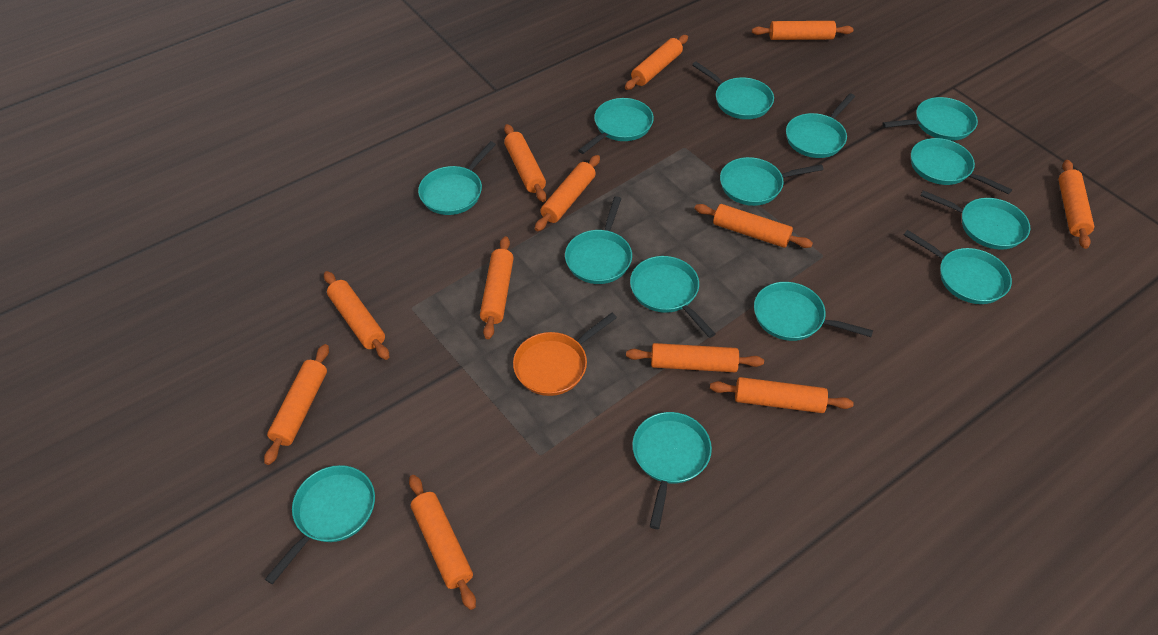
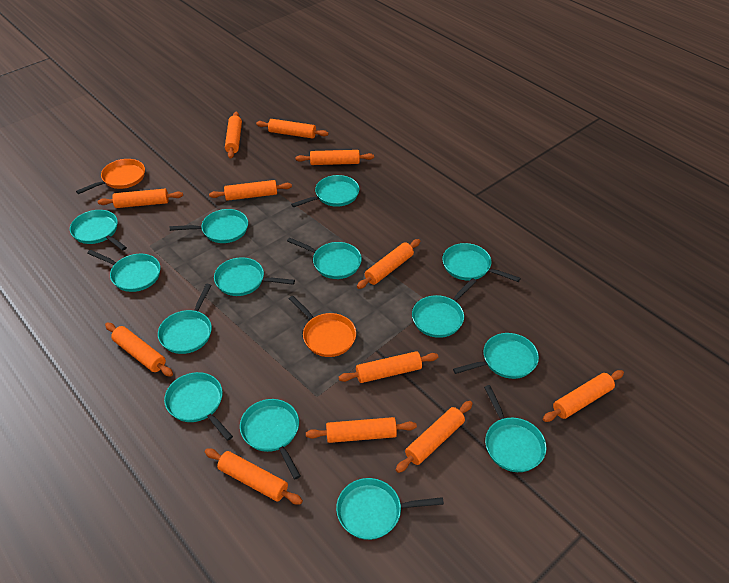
orange pan: 1 -> 2

